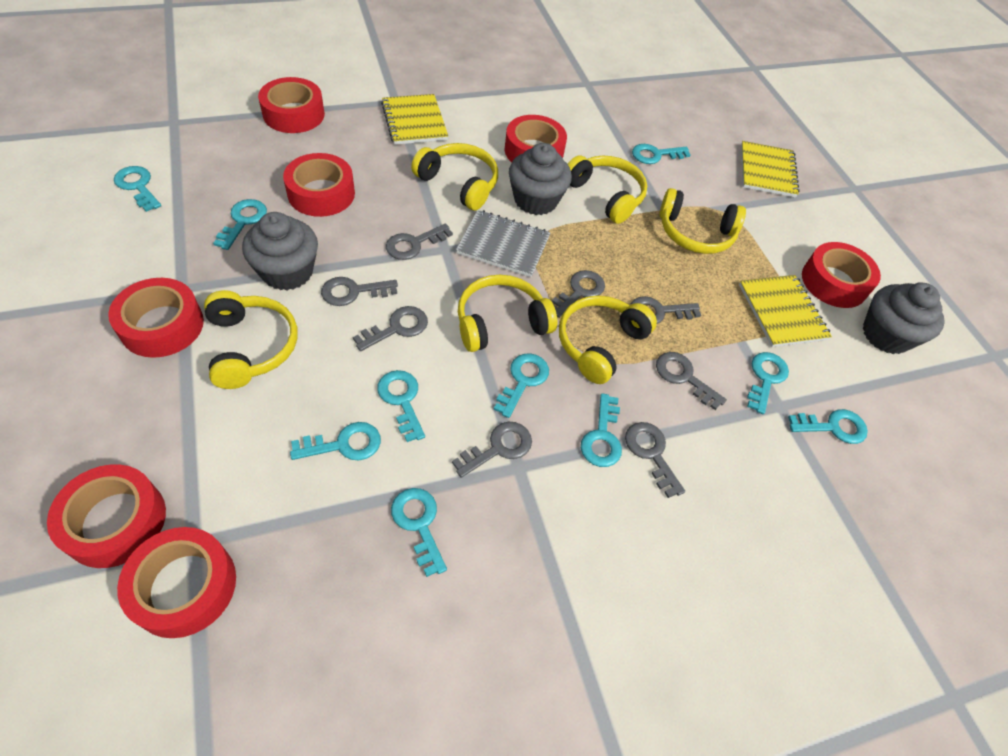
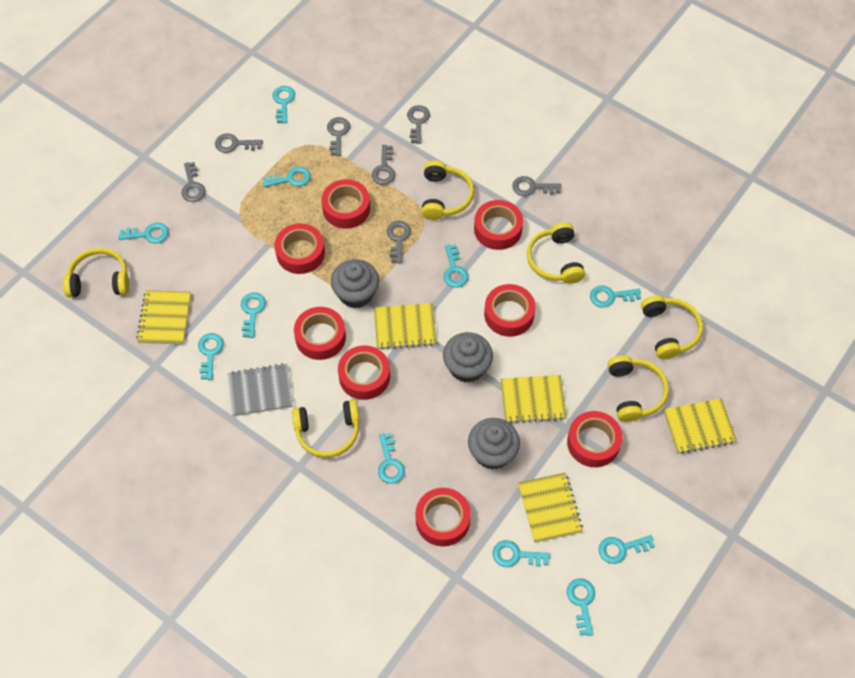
grey key: 8 -> 7
red tape: 7 -> 8
turquoise key: 10 -> 11
yellow notebook: 3 -> 5

